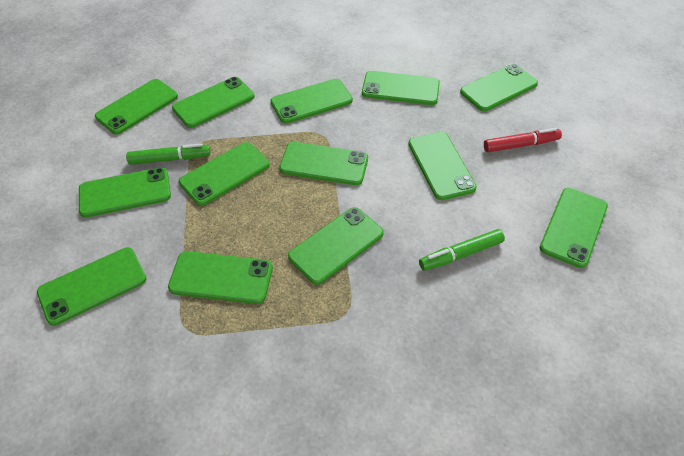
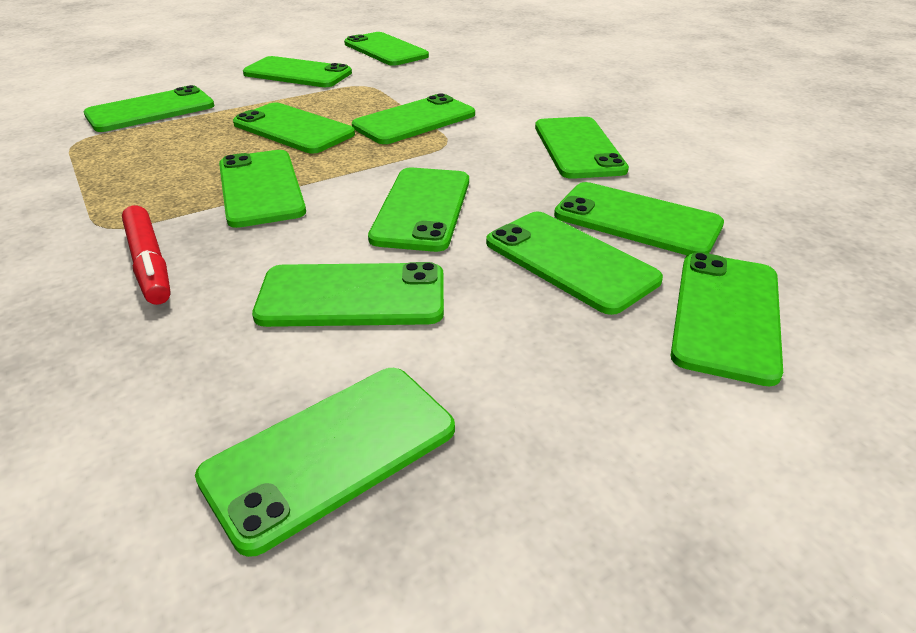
green marker: 2 -> 0

